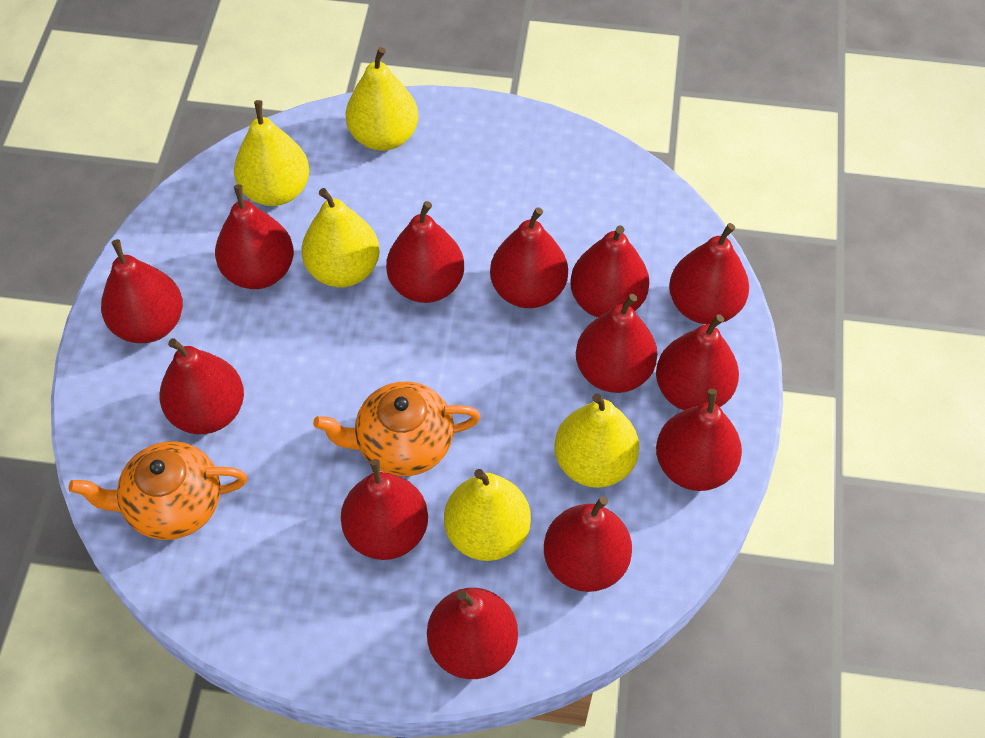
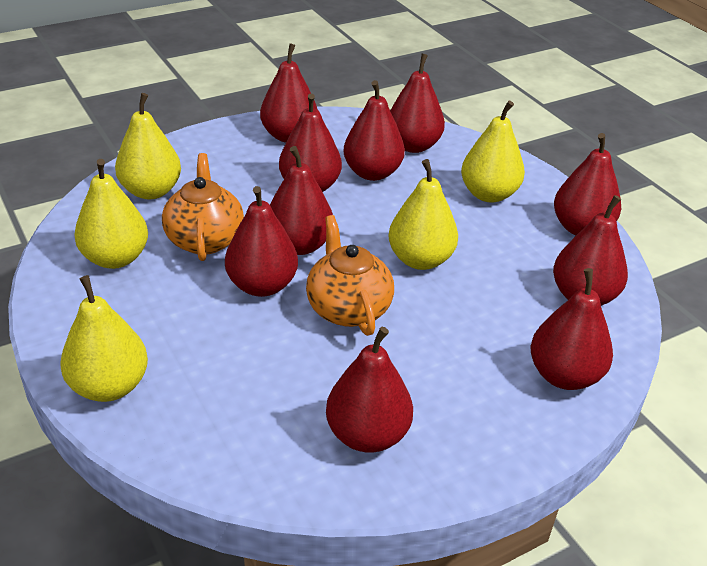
red pear: 13 -> 10

